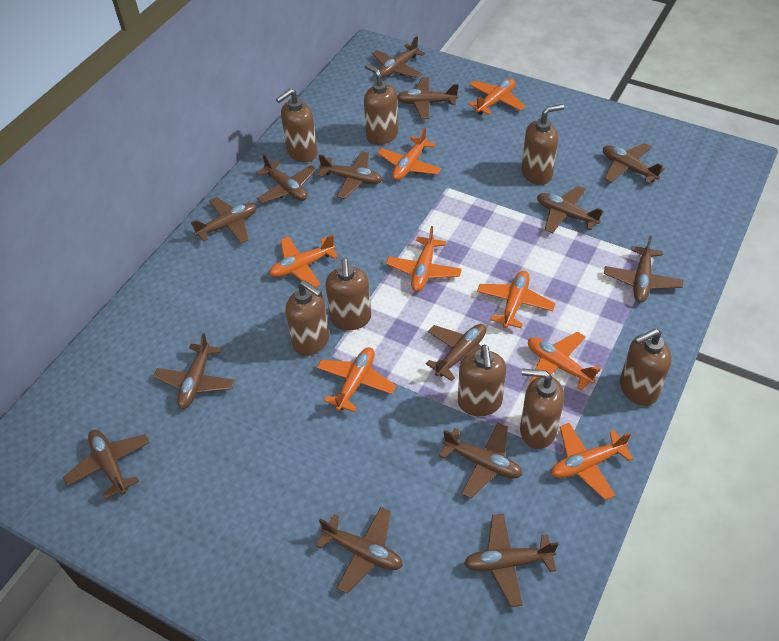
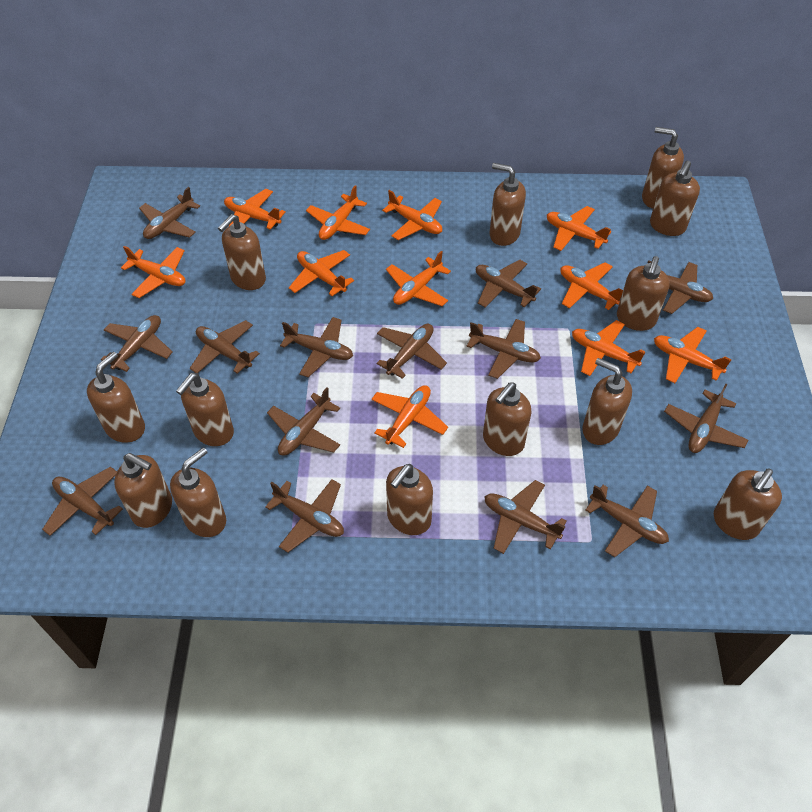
brown soap dispenser: 8 -> 13
orange plane: 8 -> 11

